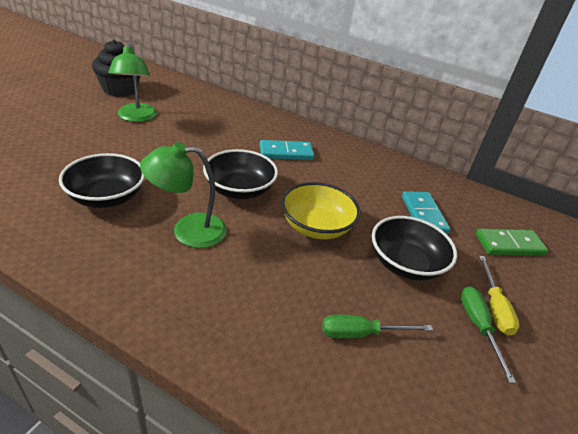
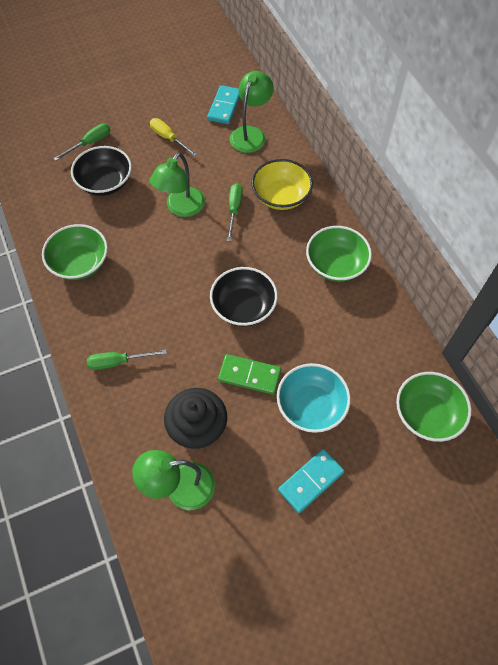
black bowl: 3 -> 2
green bowl: 0 -> 3
green lamp: 2 -> 3
green screwdriver: 2 -> 3
turquoise bowl: 0 -> 1

